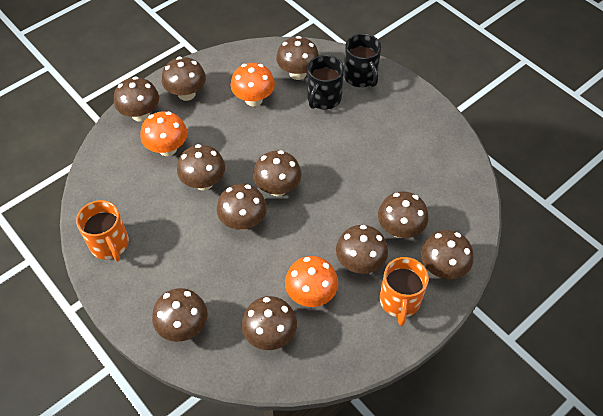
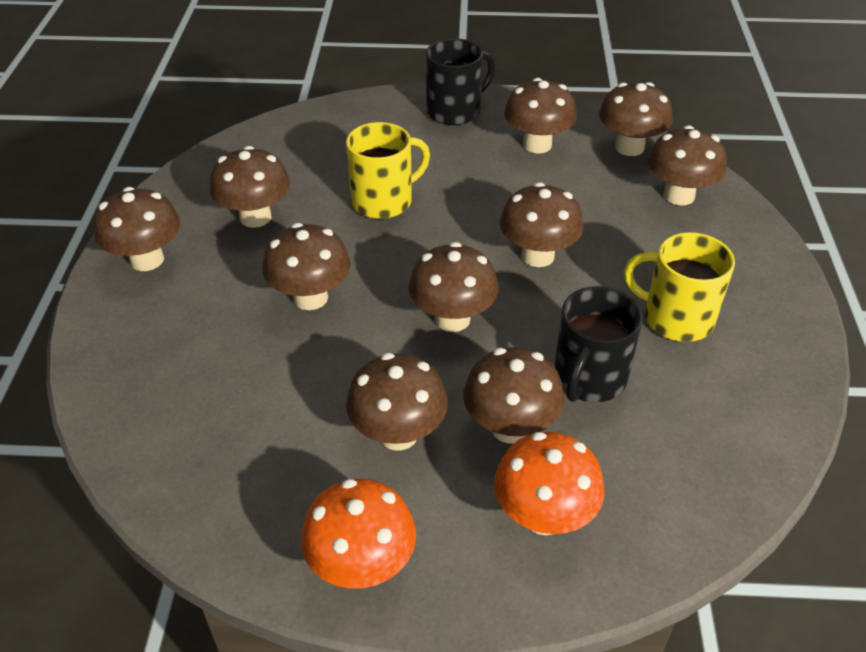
brown mushroom: 11 -> 10
orange mug: 2 -> 0
orange mushroom: 3 -> 2
yellow mug: 0 -> 2

